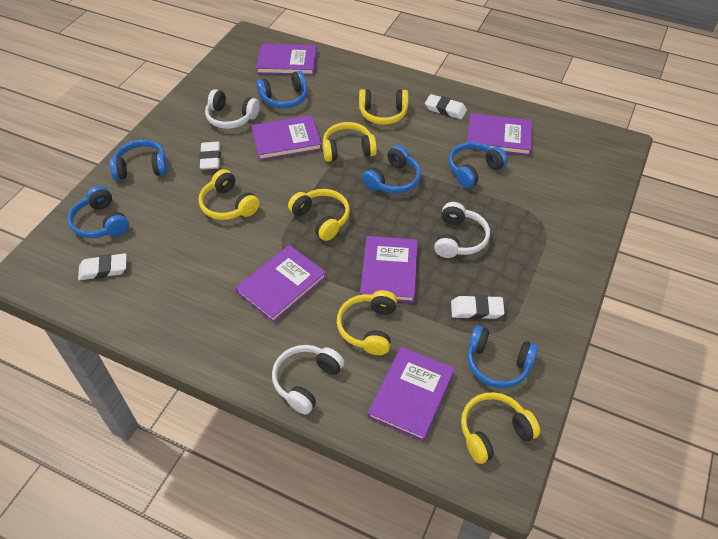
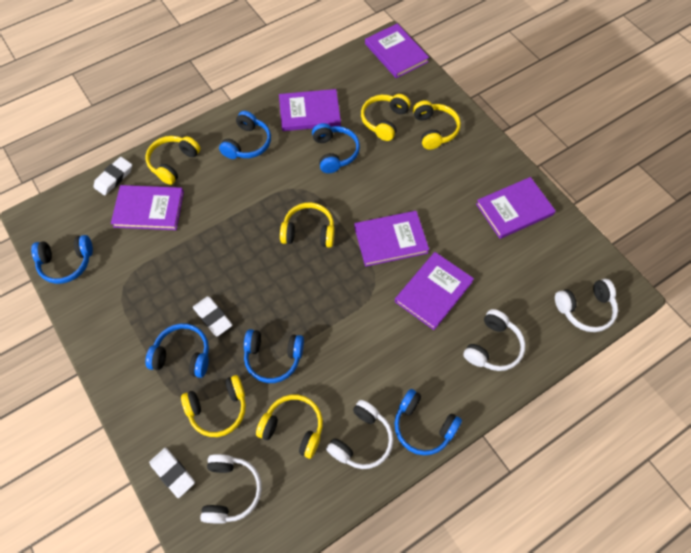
white eraser: 4 -> 3
white headphones: 3 -> 4

